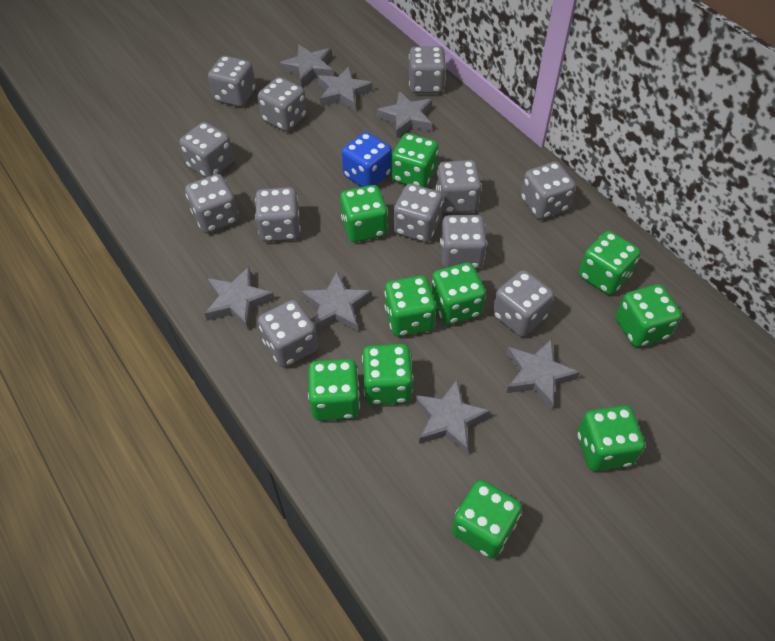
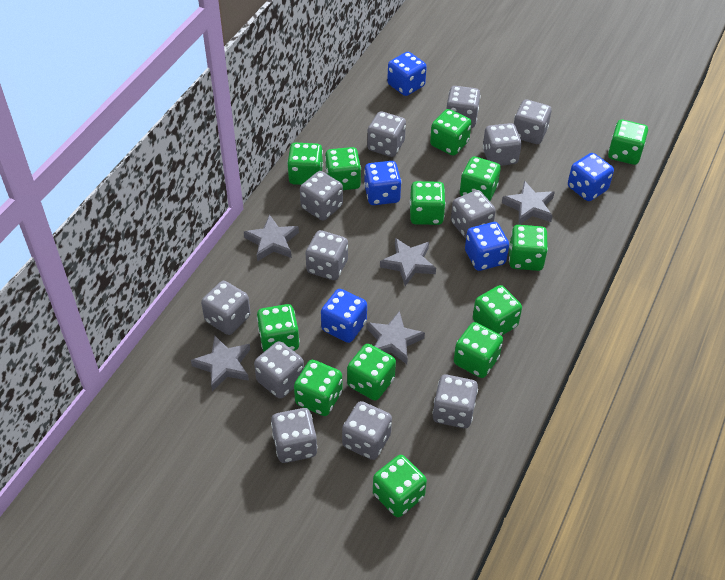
blue dice: 1 -> 5
green dice: 10 -> 13
grey star: 7 -> 5

